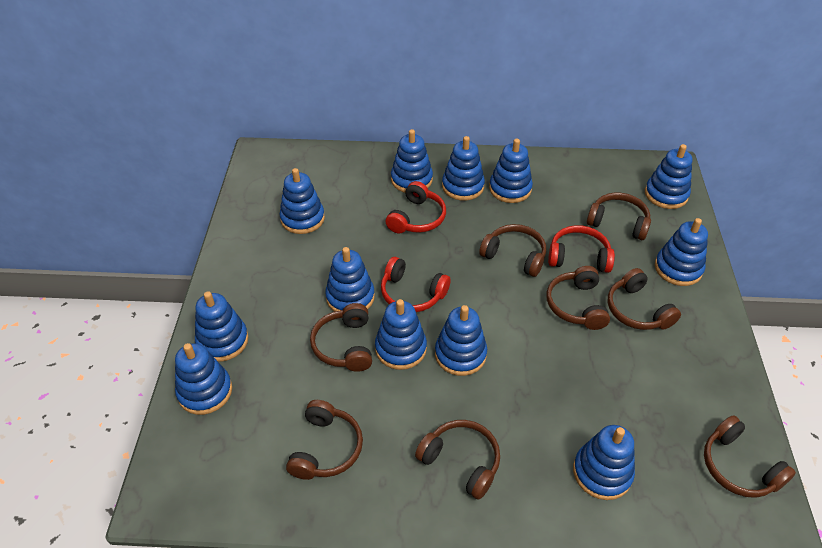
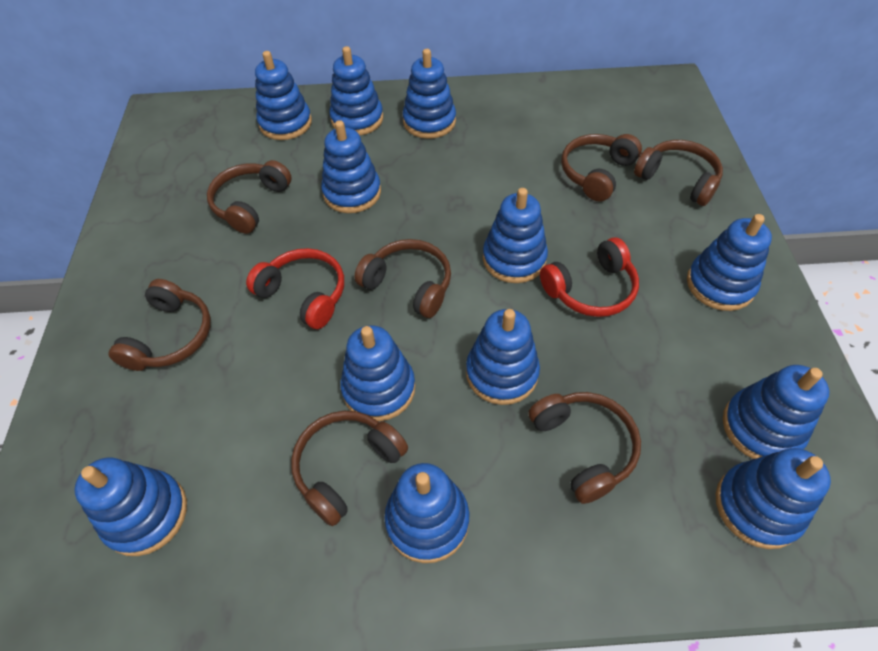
brown headphones: 8 -> 7
red headphones: 3 -> 2

